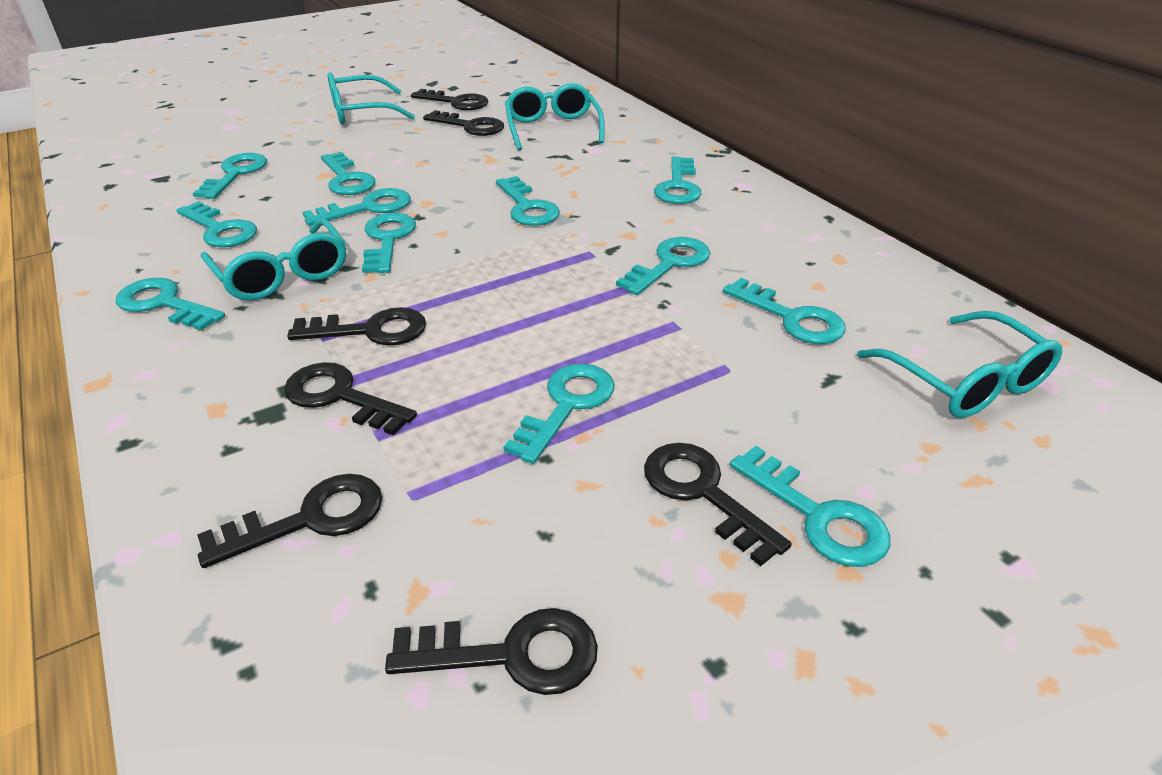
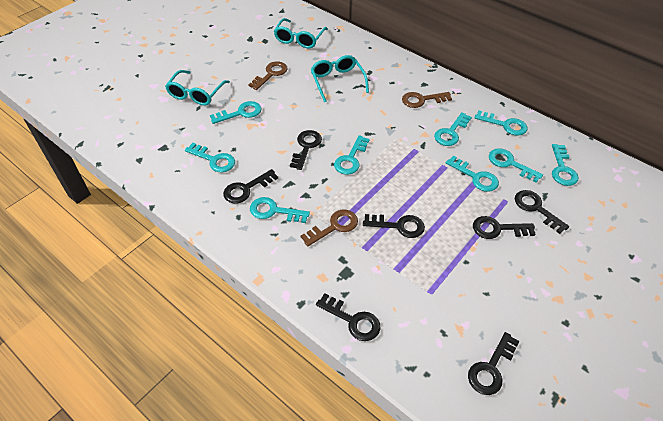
brown key: 0 -> 3
turquoise glasses: 4 -> 3
turquoise key: 12 -> 9

